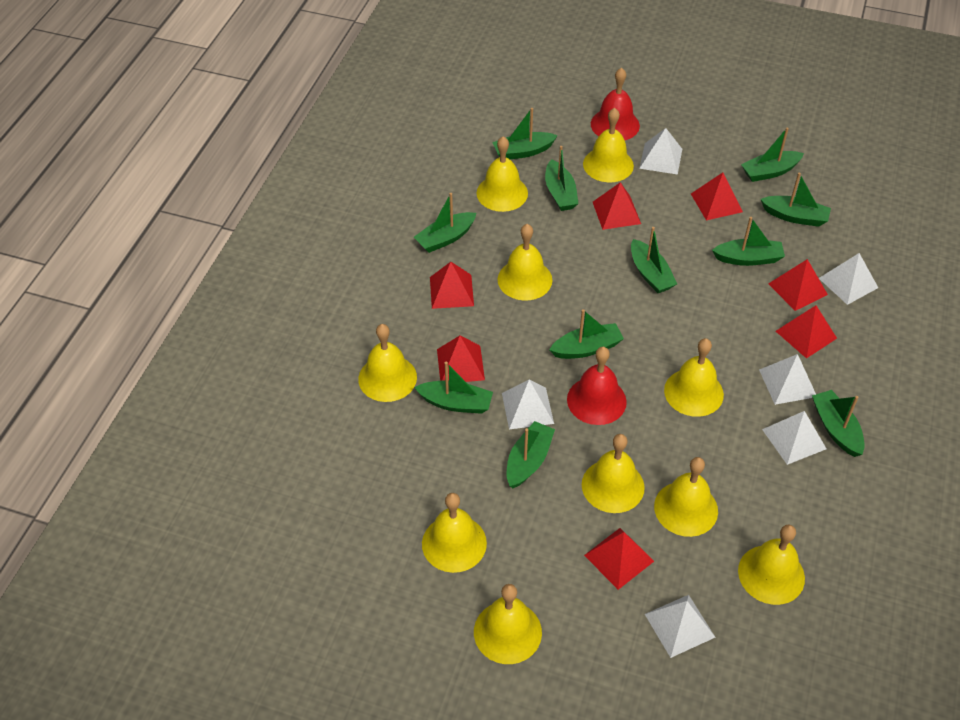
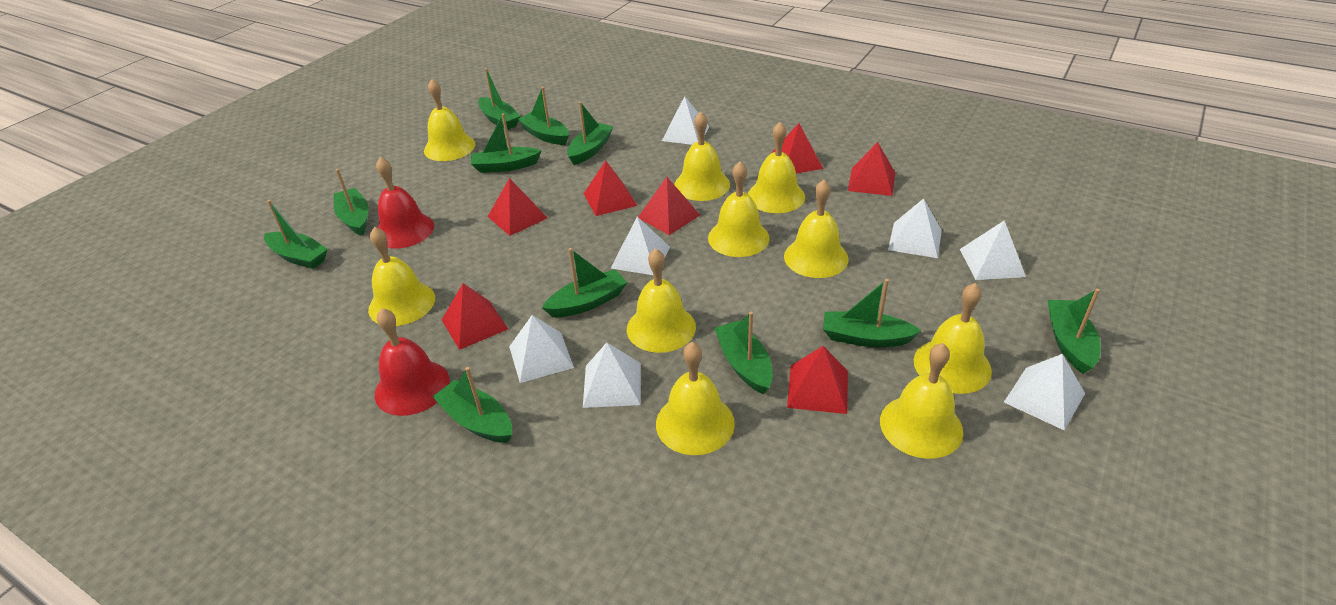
white pyramid: 6 -> 7

